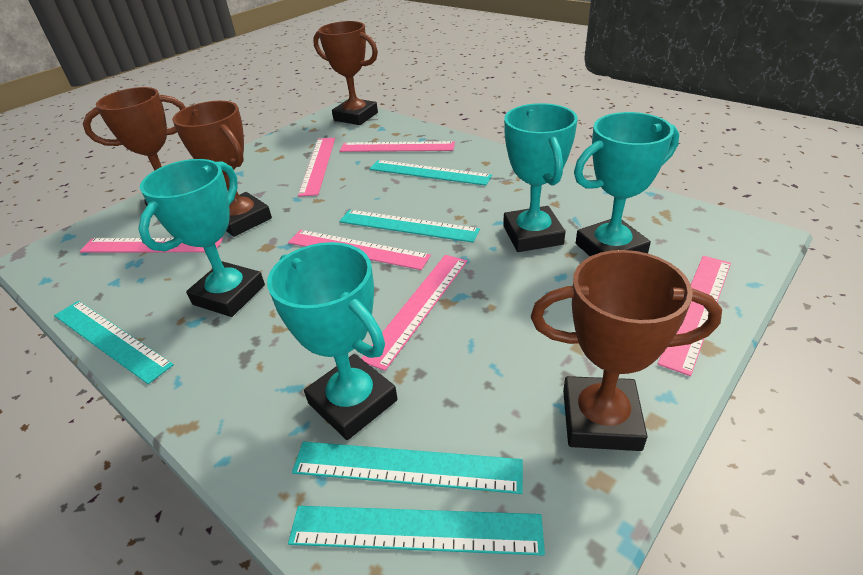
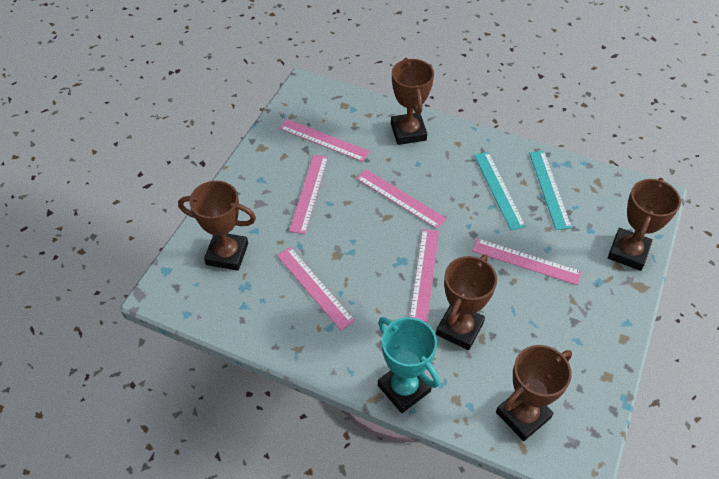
brown trophy: 4 -> 5
turquoise ruler: 5 -> 2
turquoise trophy: 4 -> 1

